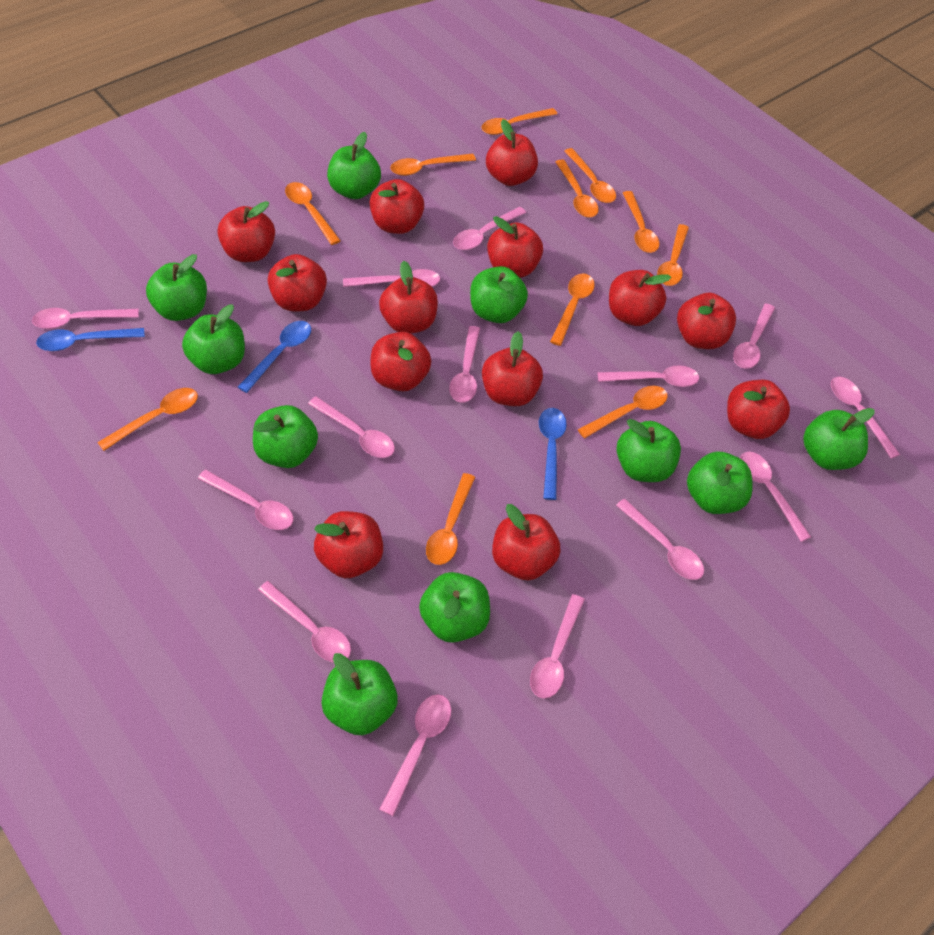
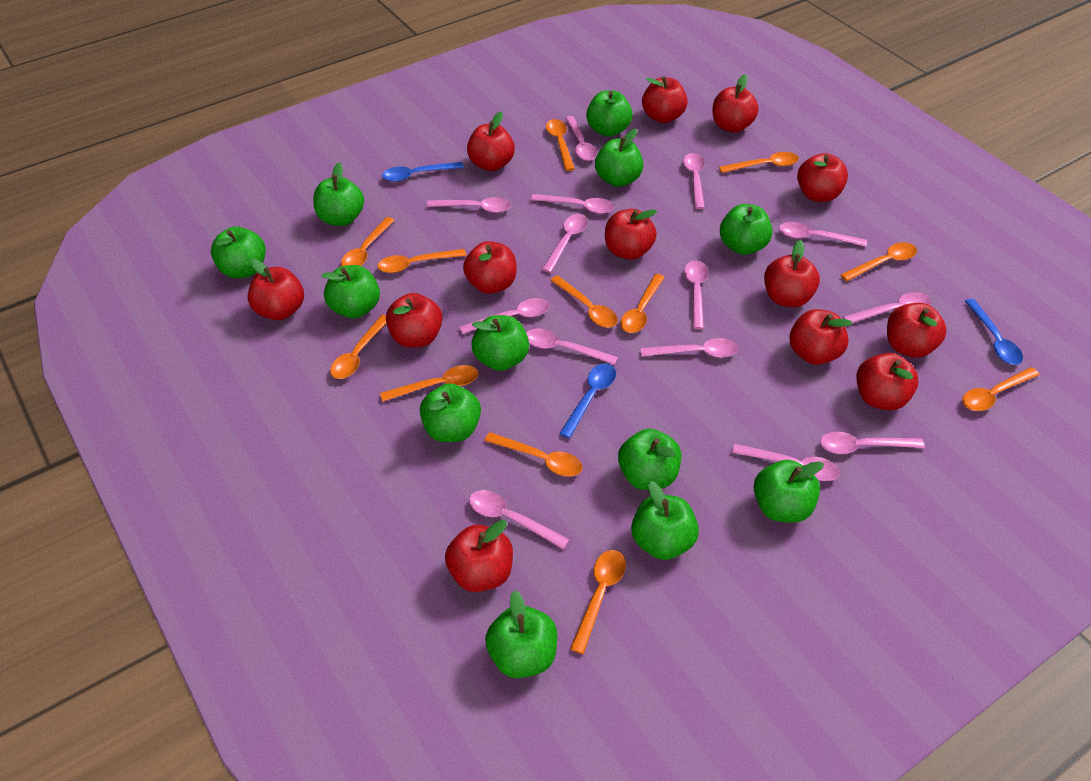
green apple: 10 -> 12
orange spoon: 11 -> 12

